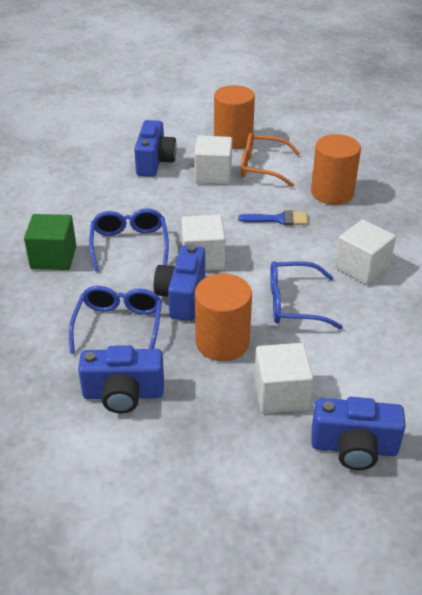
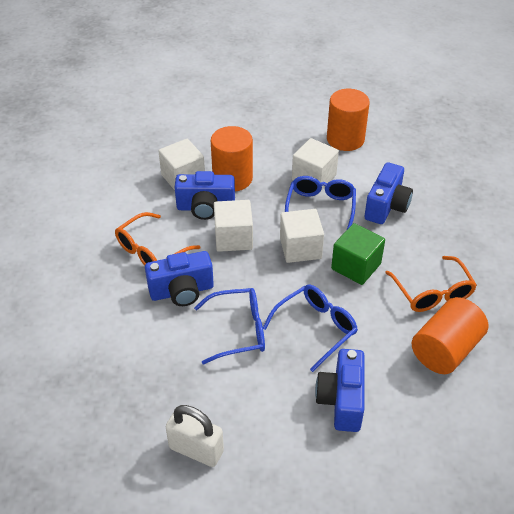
blue brush: 1 -> 0
orange glasses: 1 -> 2
white padlock: 0 -> 1

